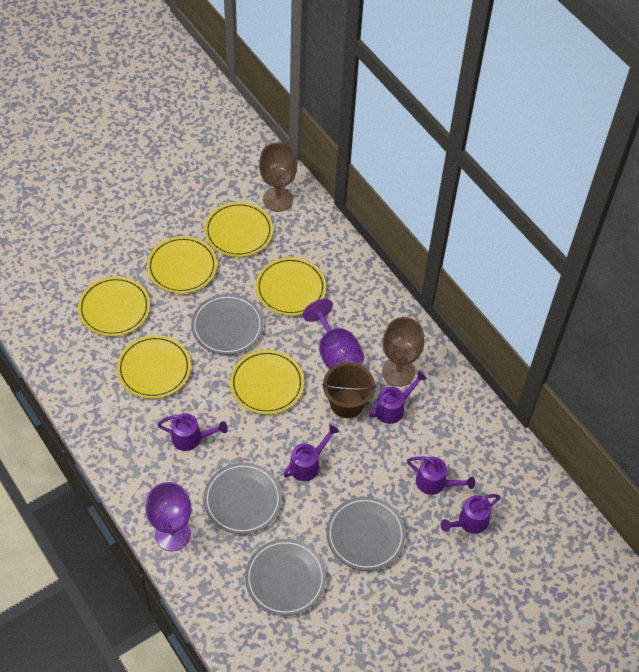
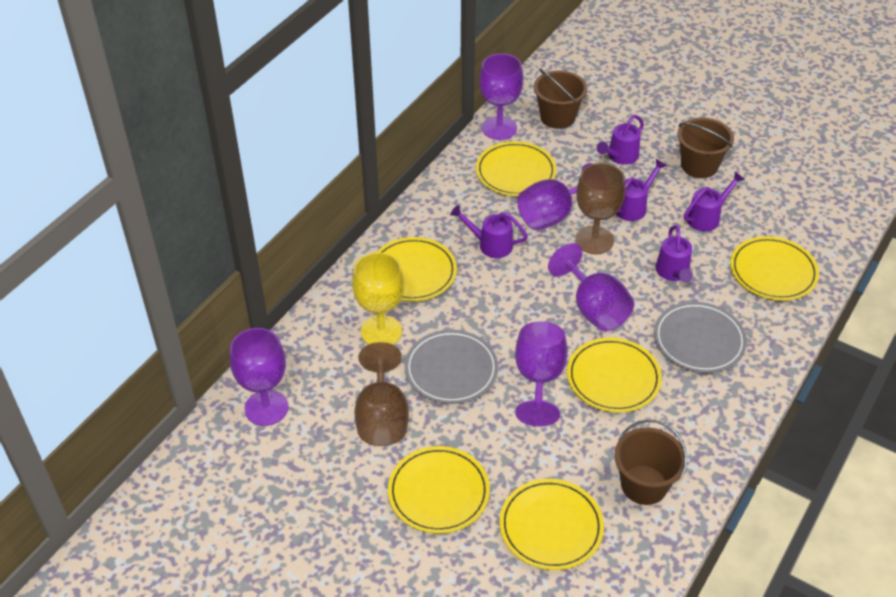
brown bucket: 1 -> 3
grey plate: 4 -> 2
purple goblet: 2 -> 5
yellow goblet: 0 -> 1

